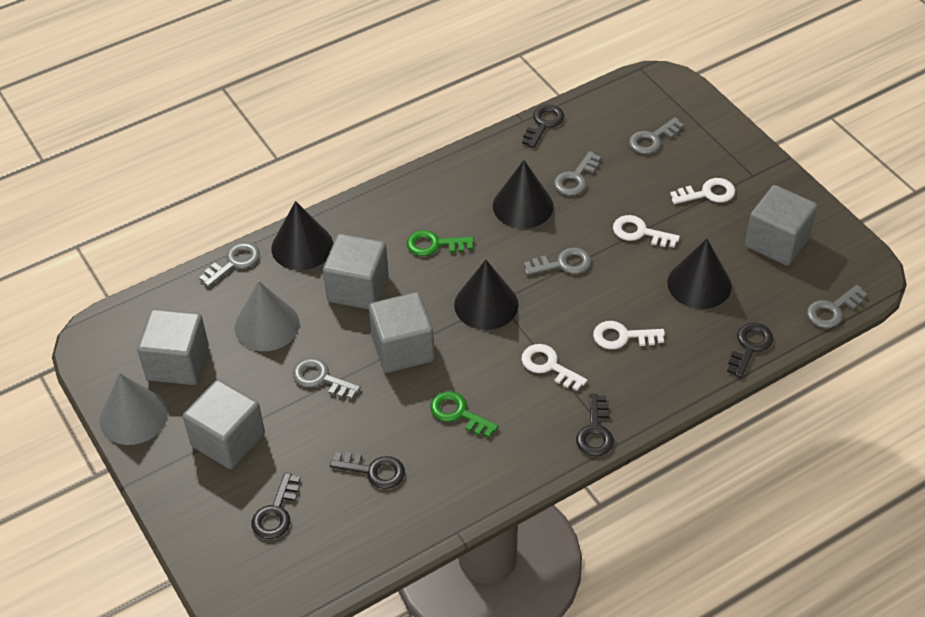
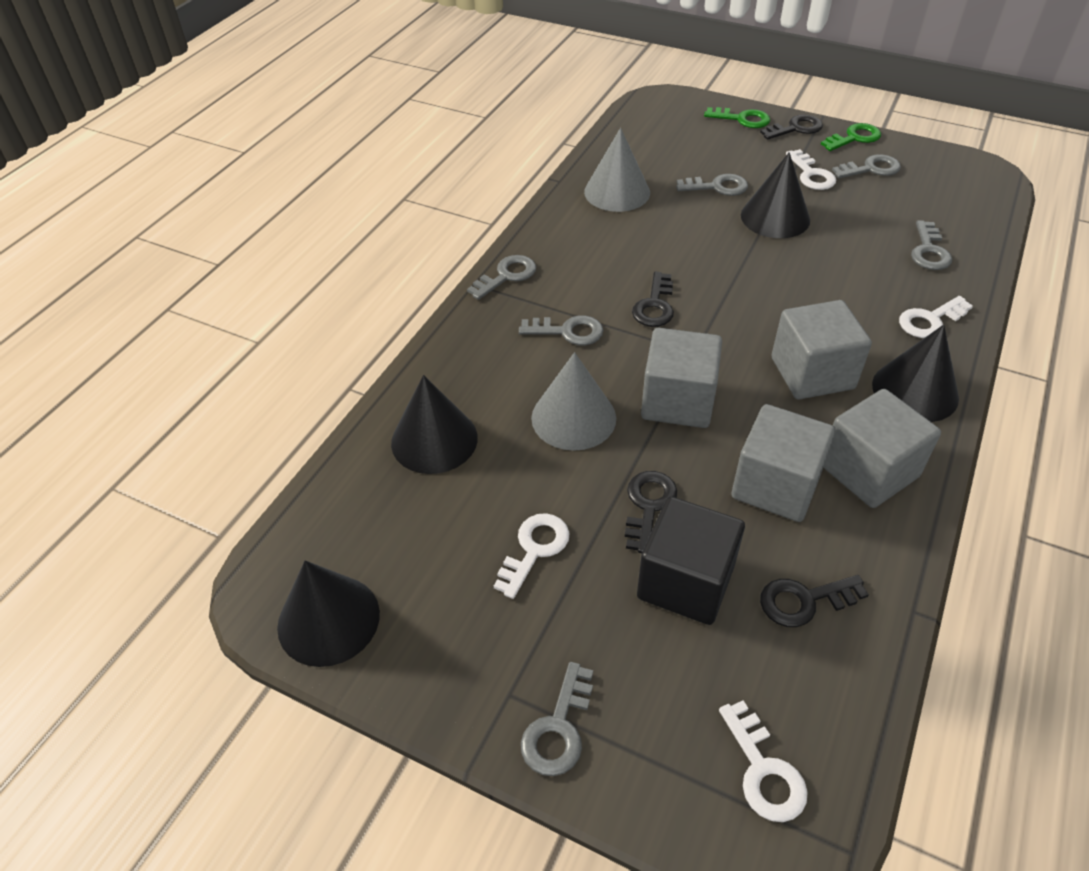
black cube: 0 -> 1
black key: 5 -> 4
grey cube: 5 -> 4

